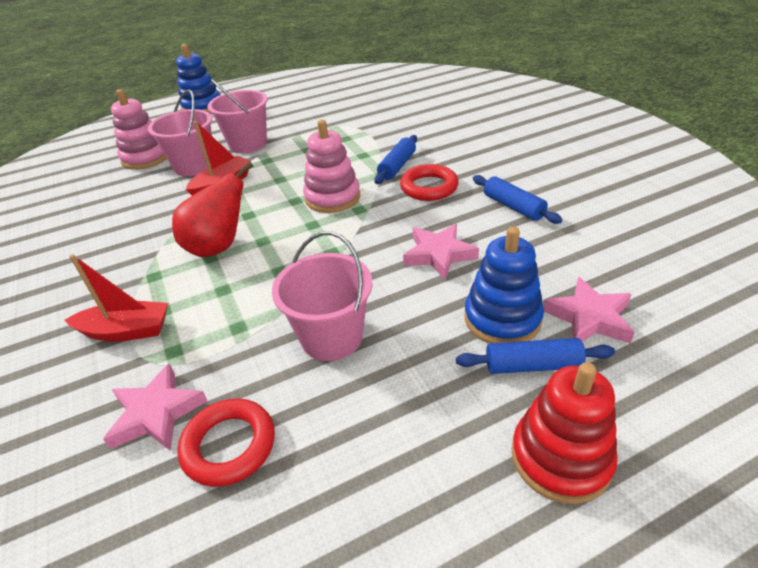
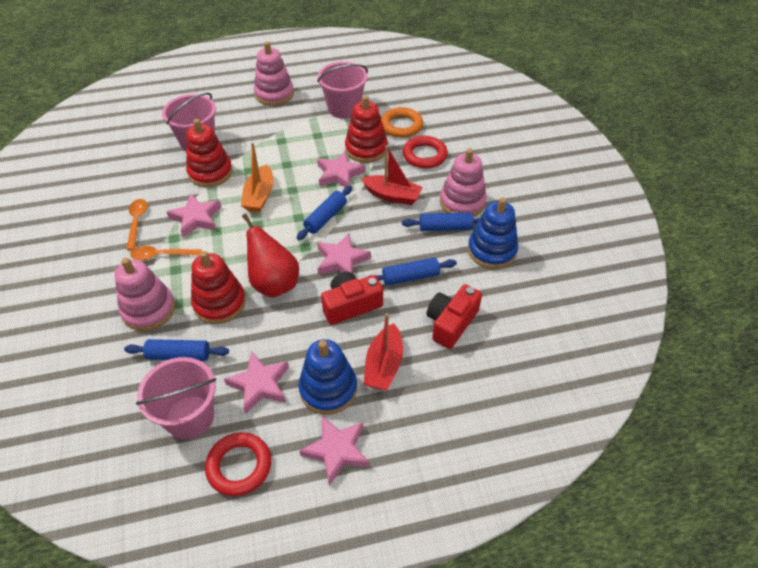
blue rolling pin: 3 -> 4
orange boat: 0 -> 1
orange ring: 0 -> 1
orange spoon: 0 -> 2
pink stacking toy: 2 -> 3
pink star: 3 -> 5
red camera: 0 -> 2
red stacking toy: 1 -> 3

